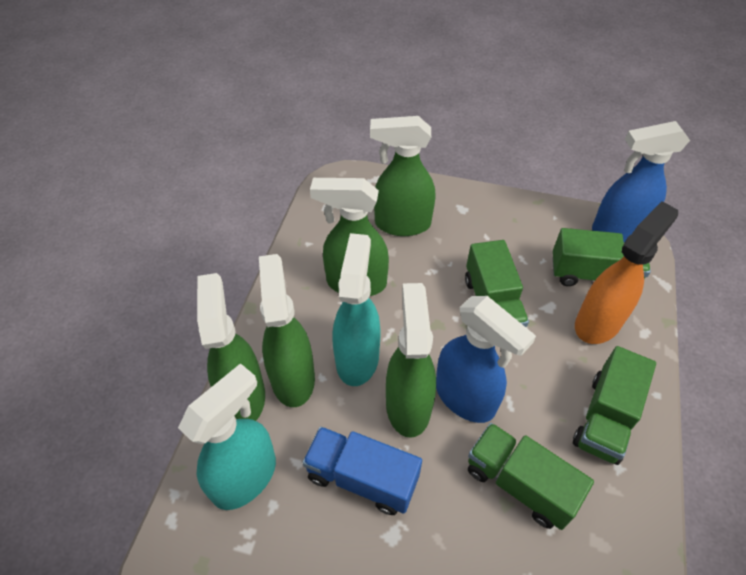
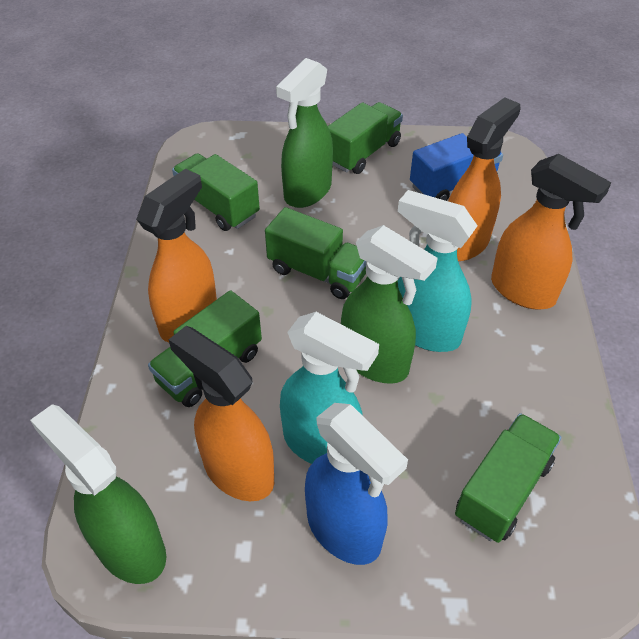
blue spray bottle: 2 -> 1
green spray bottle: 5 -> 3
green truck: 4 -> 5
orange spray bottle: 1 -> 4

